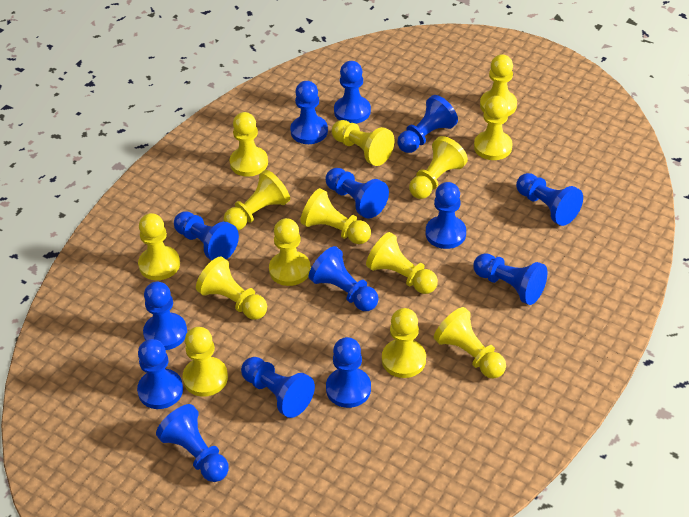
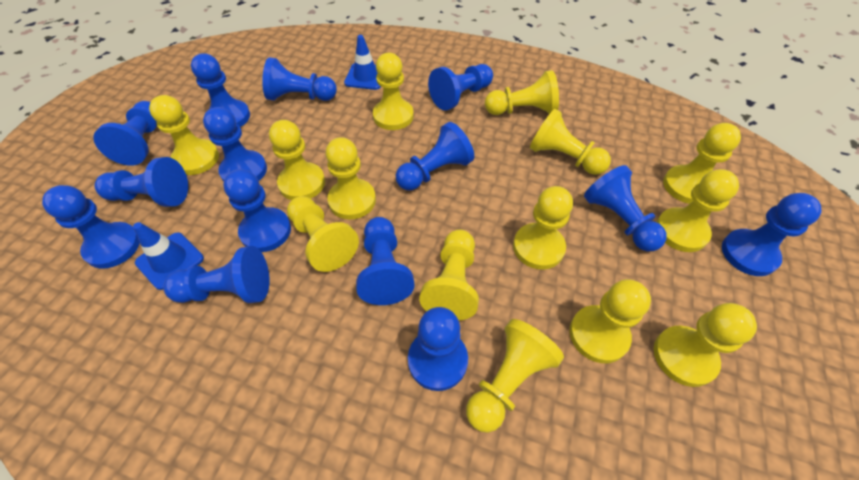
blue traffic cone: 0 -> 2

